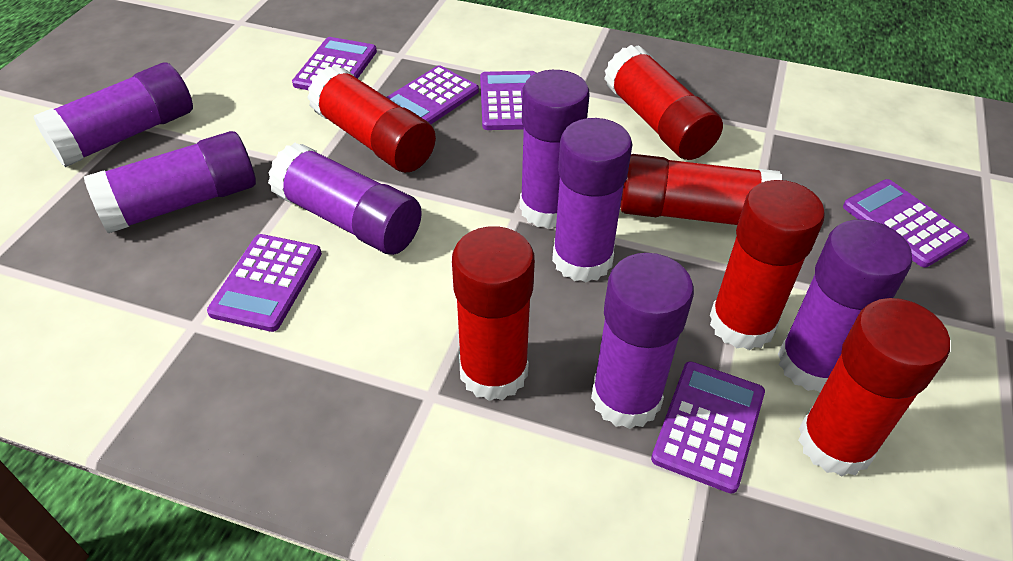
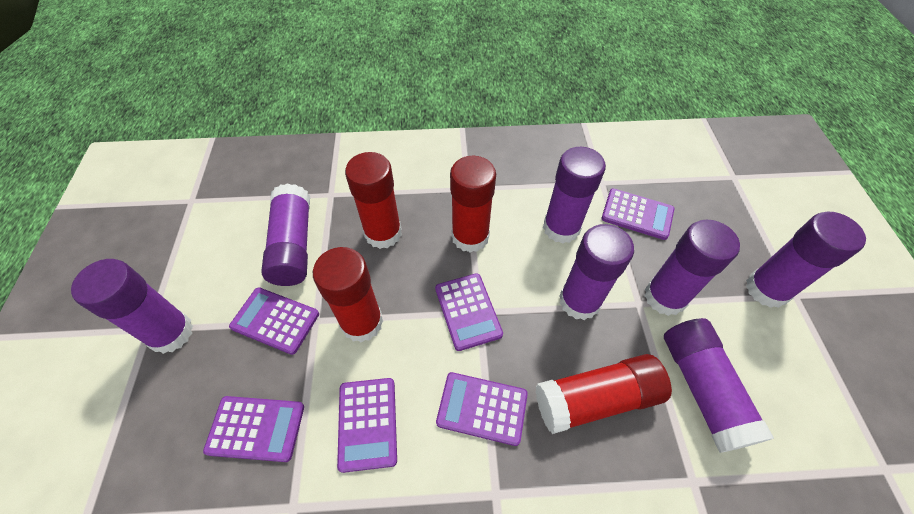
red glue stick: 6 -> 4

